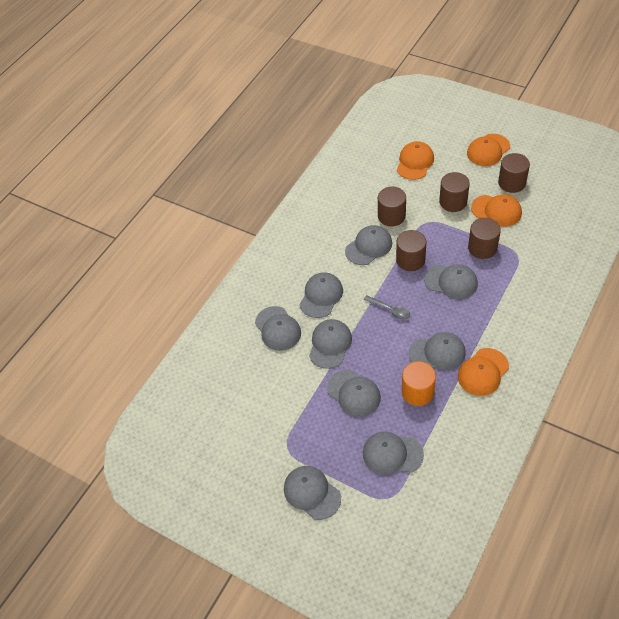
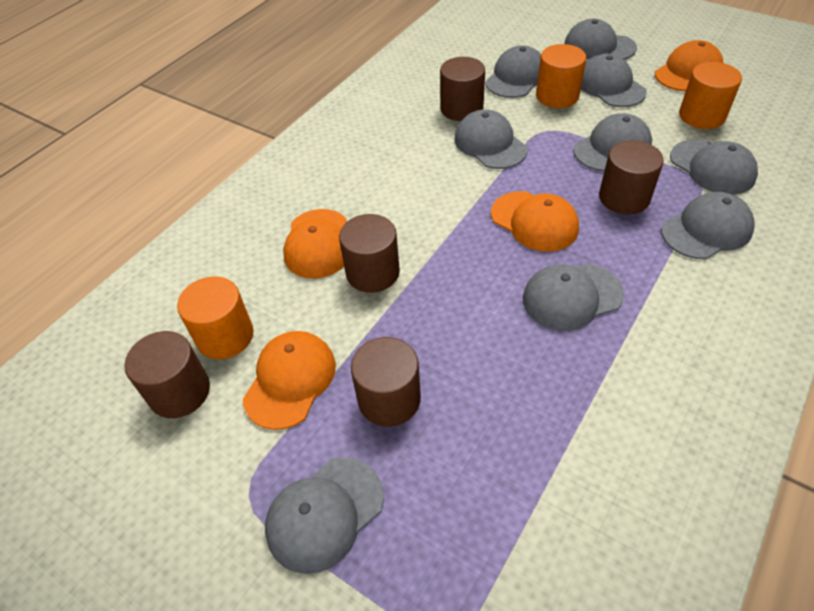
grey spoon: 1 -> 0
orange cylinder: 1 -> 3

